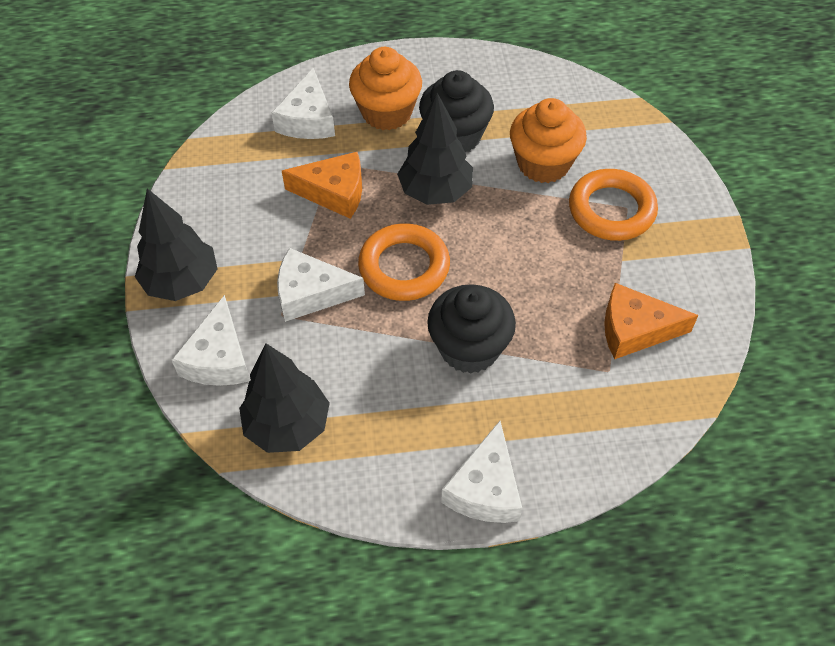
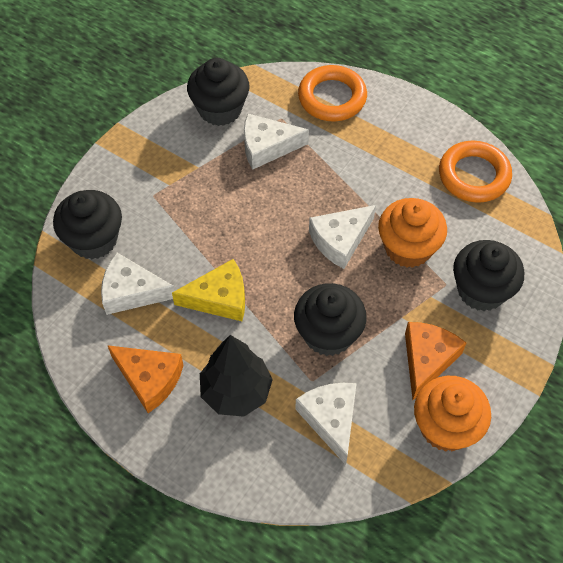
black cupcake: 2 -> 4
black tree: 3 -> 1
yellow cheese: 0 -> 1

